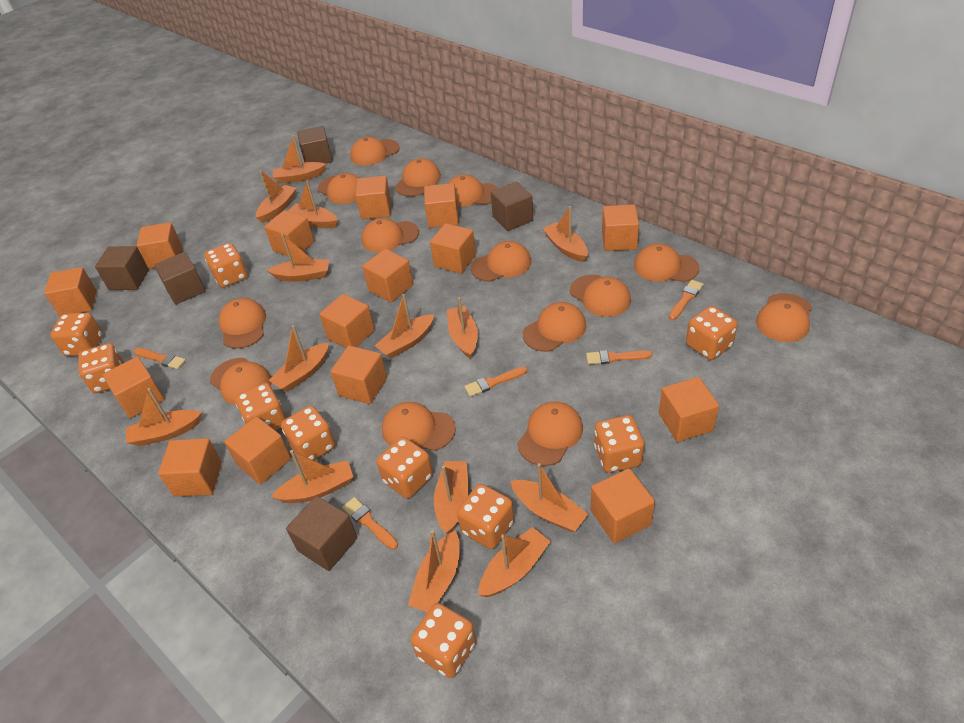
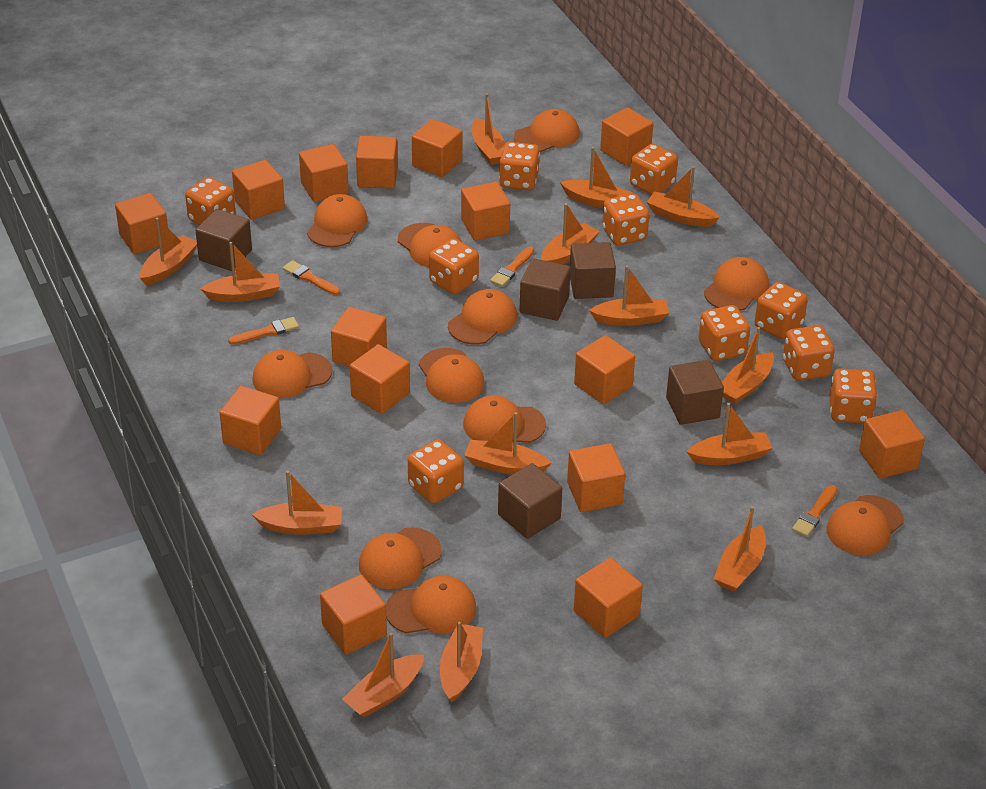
orange brush: 5 -> 4
orange cap: 14 -> 11

